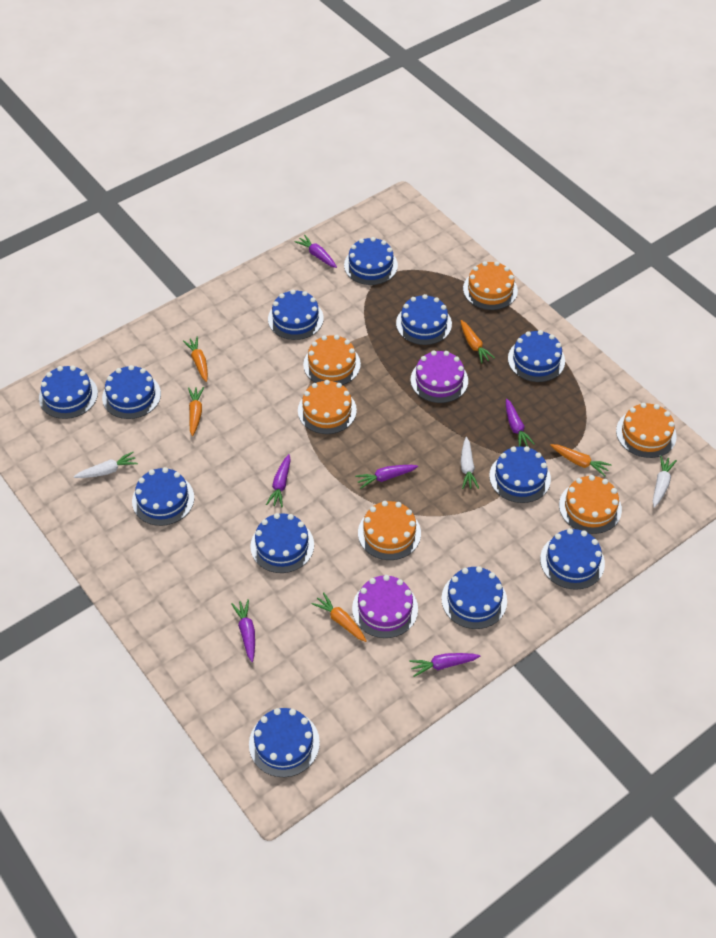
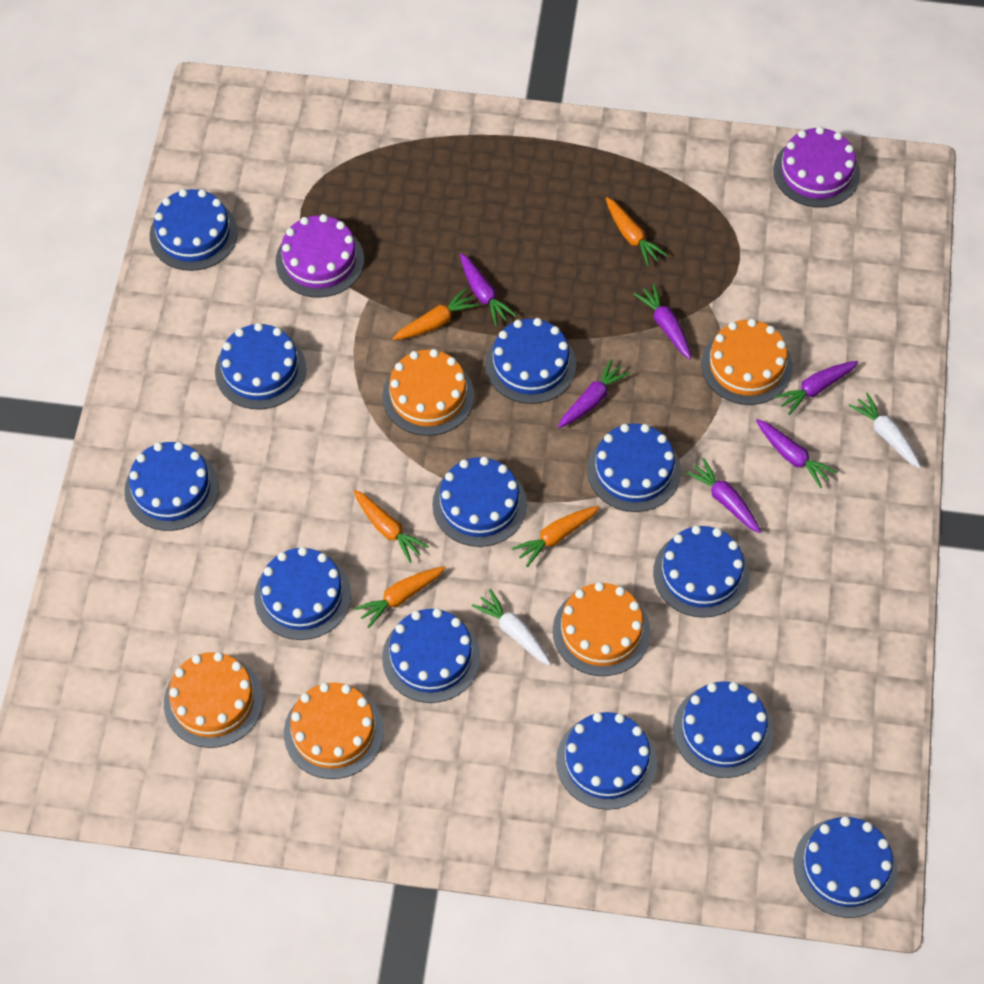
orange cake: 6 -> 5
white carrot: 3 -> 2

